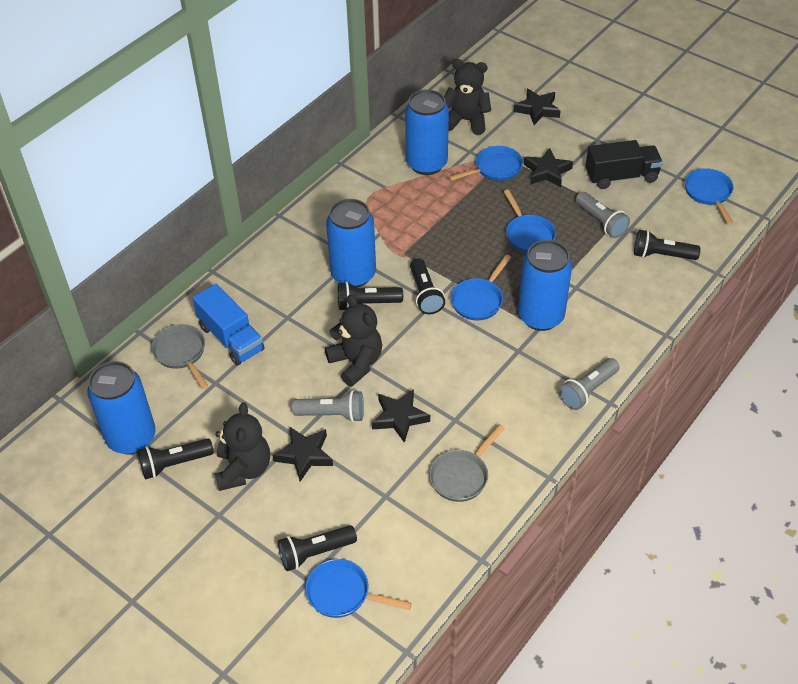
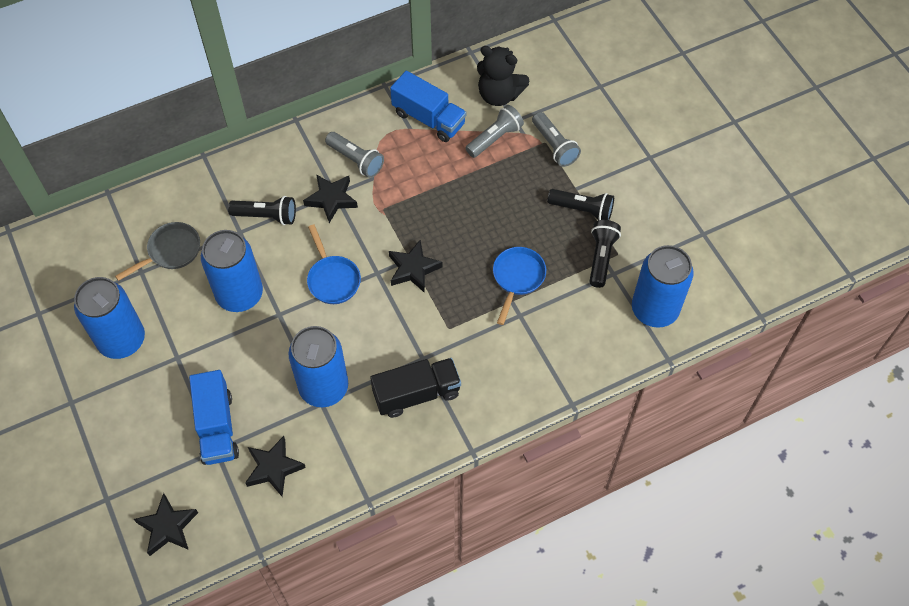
black flashlight: 5 -> 3
black teddy bear: 3 -> 1
blue pan: 5 -> 2
blue truck: 1 -> 2
grey pan: 2 -> 1

